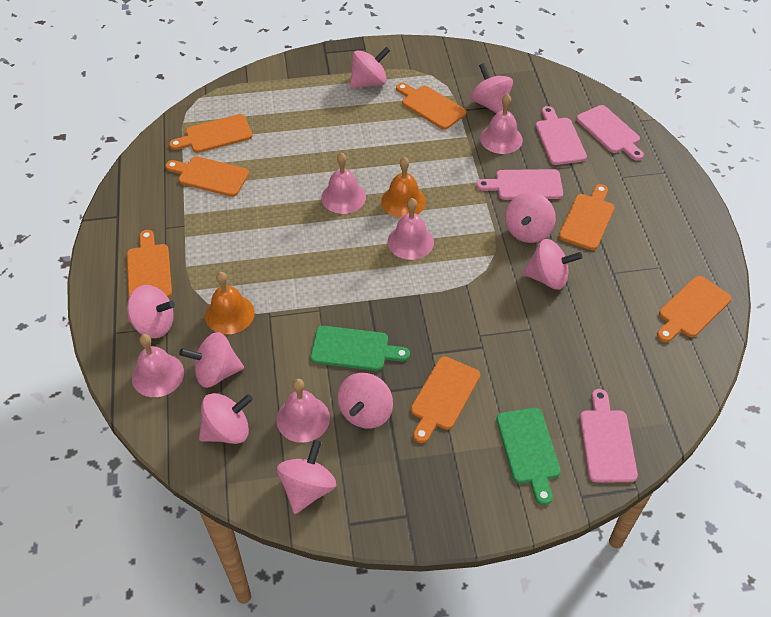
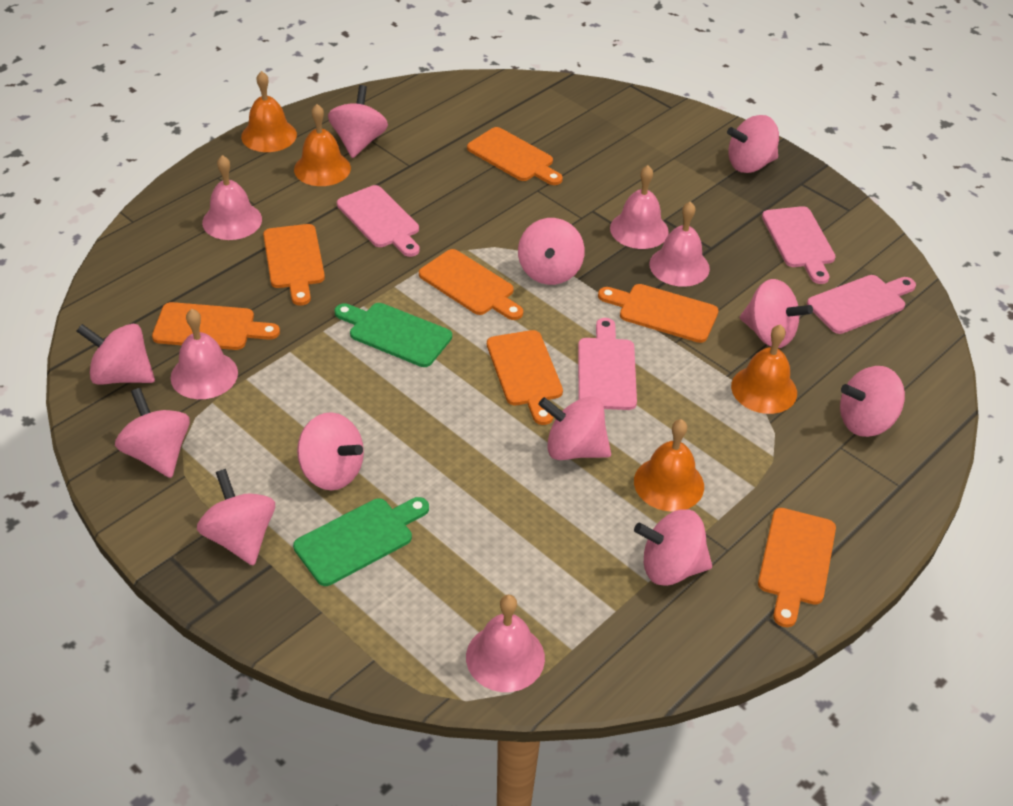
orange bell: 2 -> 4
pink spinning top: 9 -> 11

